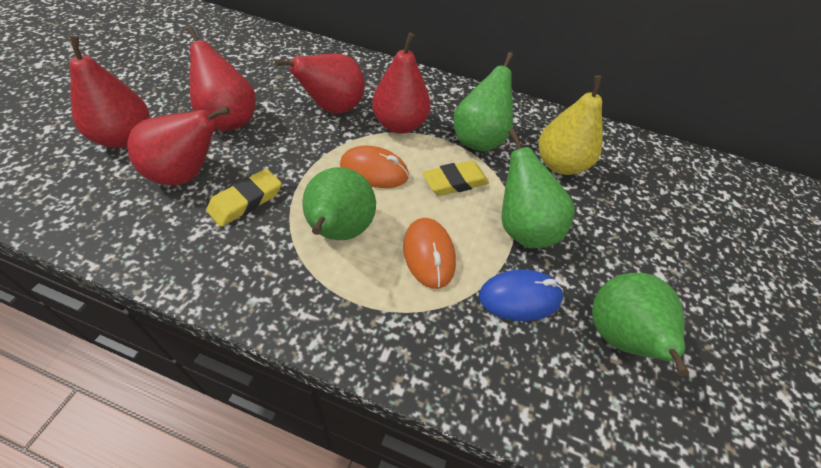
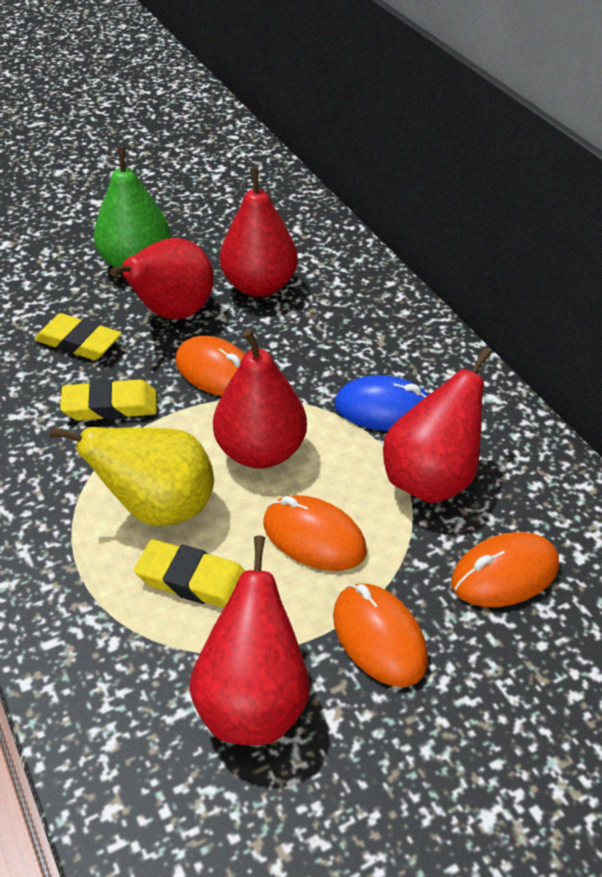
green pear: 4 -> 1
orange mouse: 2 -> 4
yellow eraser: 2 -> 3

